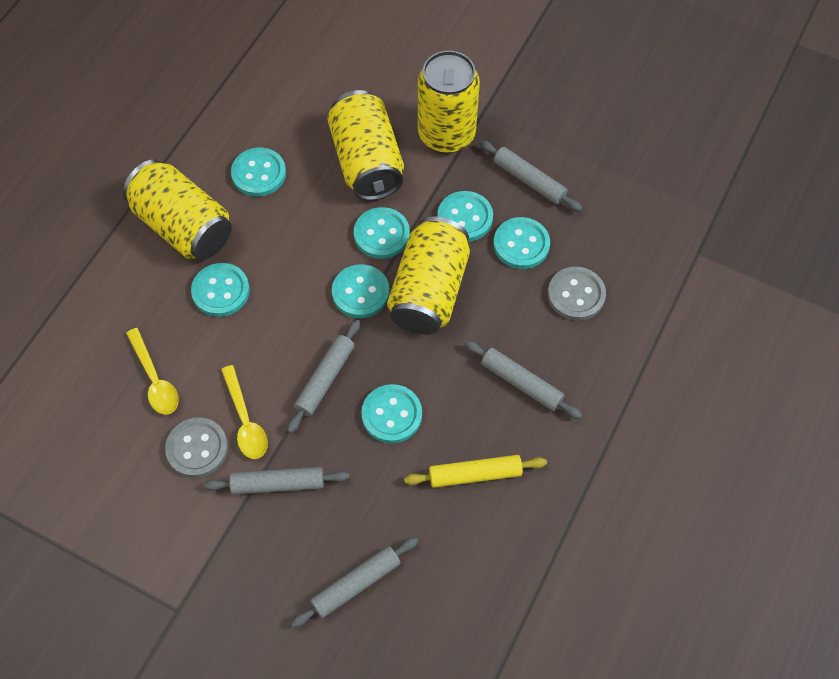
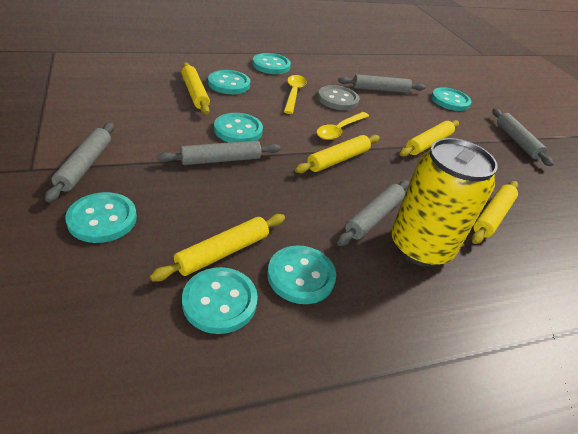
grey button: 2 -> 1
yellow can: 4 -> 1
yellow rolling pin: 1 -> 5

